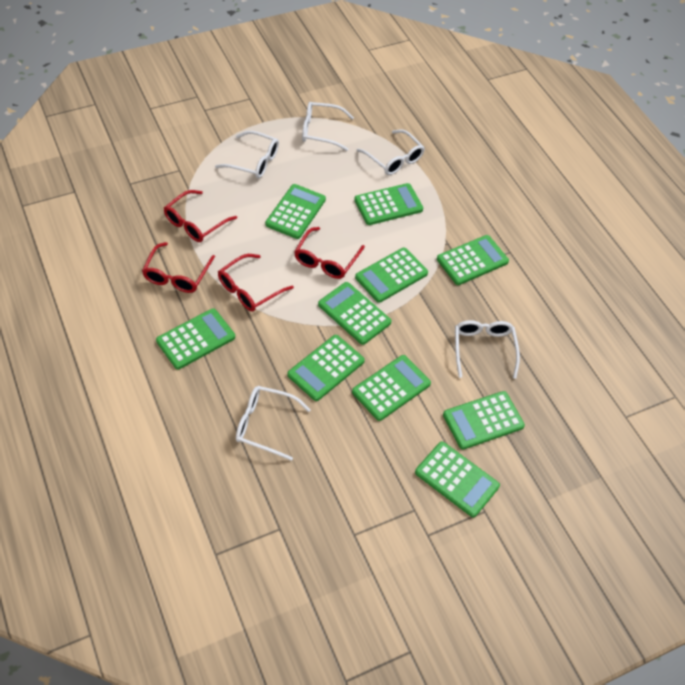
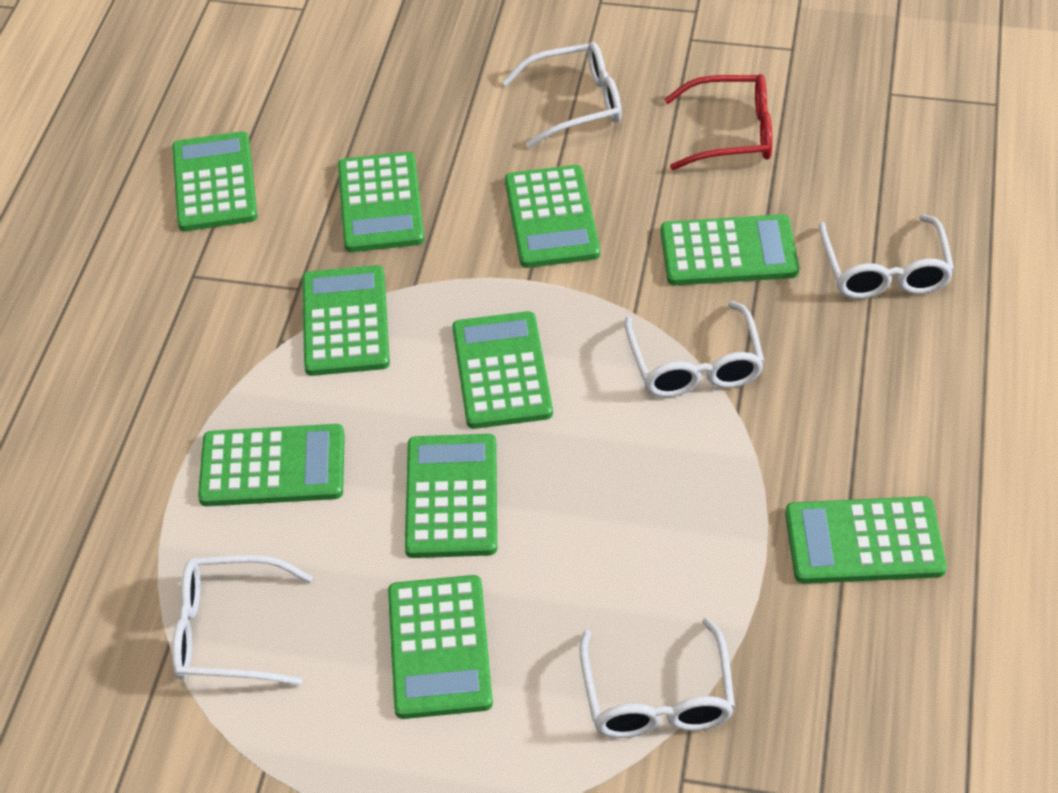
red glasses: 4 -> 1

